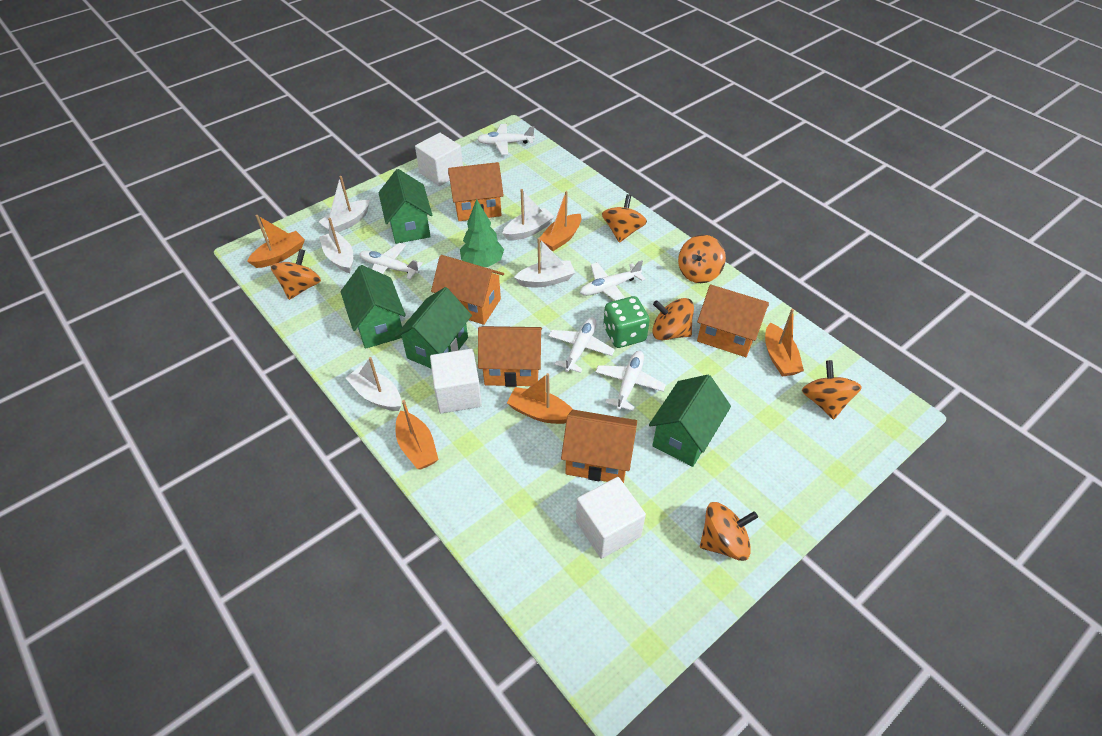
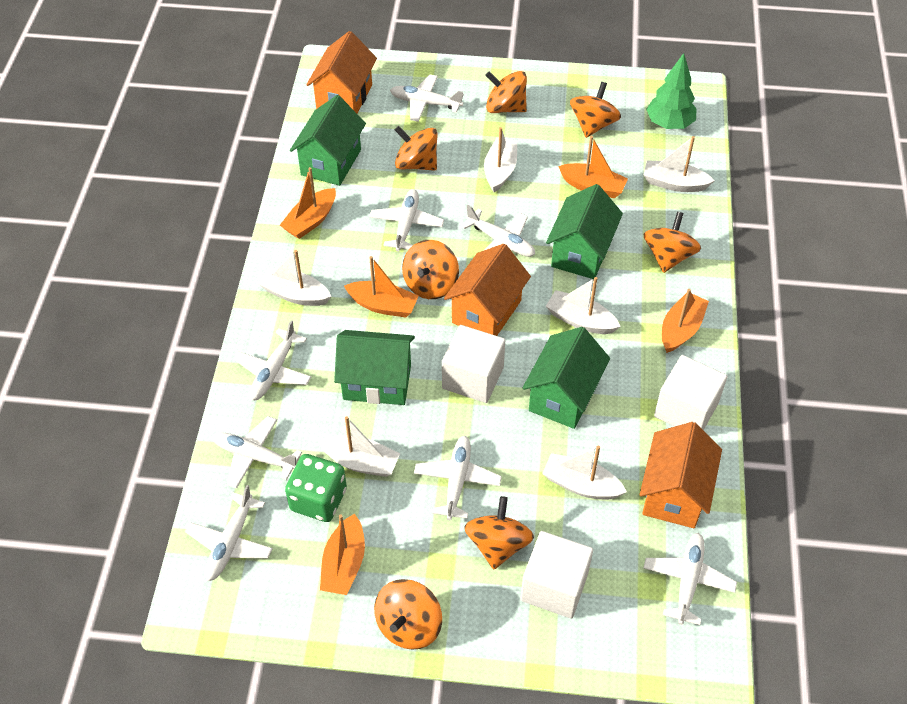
orange house: 5 -> 3
orange spinning top: 6 -> 7
white boat: 5 -> 6
white plane: 5 -> 8

